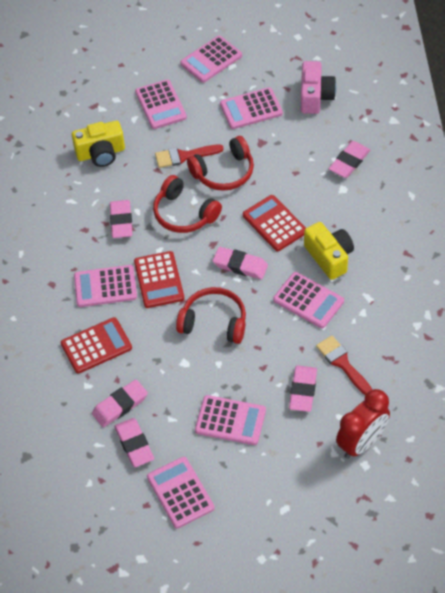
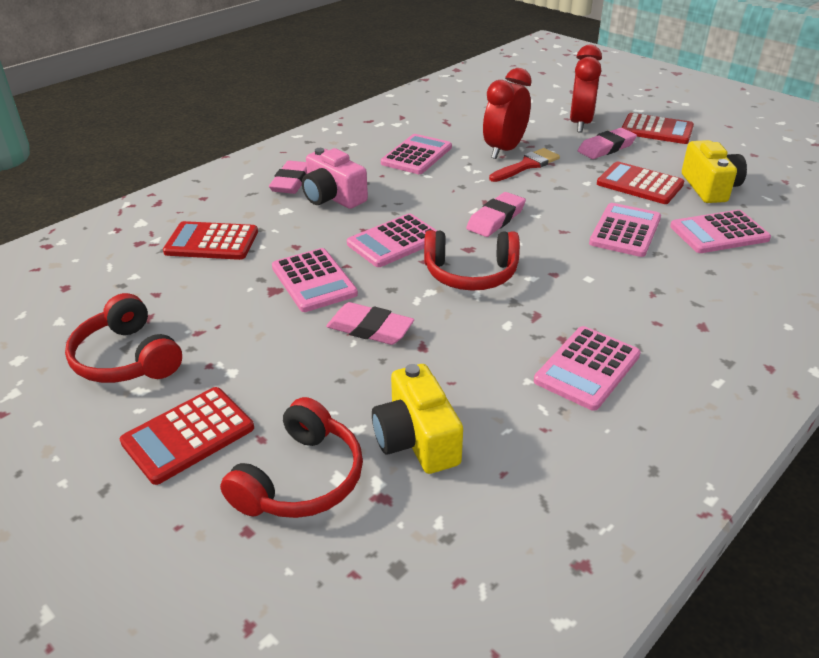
pink calculator: 7 -> 6
pink eraser: 6 -> 4
red brush: 2 -> 1
red calculator: 3 -> 4
red clock: 1 -> 2

